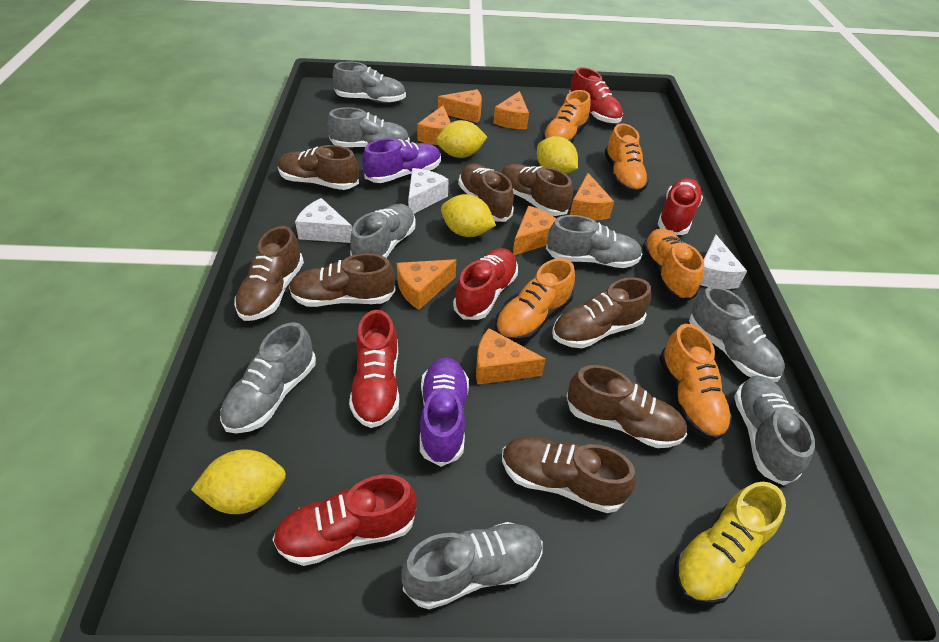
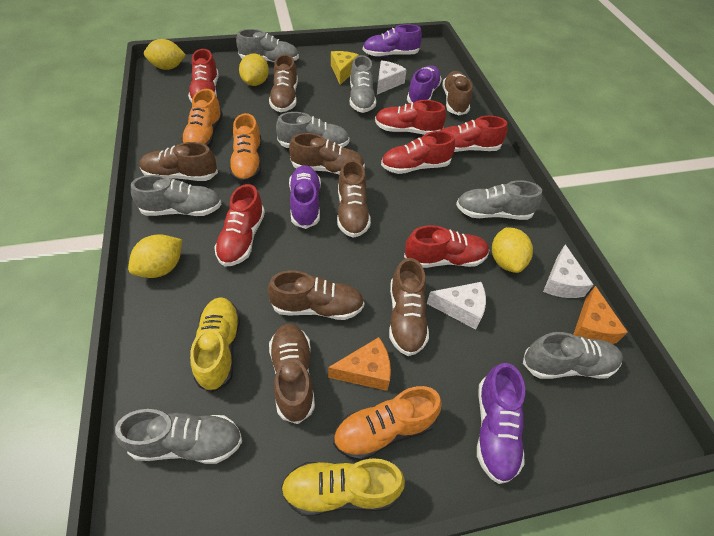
grey shoe: 8 -> 7
orange cheese: 7 -> 2
orange shoe: 5 -> 3
purple shoe: 2 -> 4
red shoe: 5 -> 6
yellow cheese: 0 -> 1
yellow shoe: 1 -> 2

